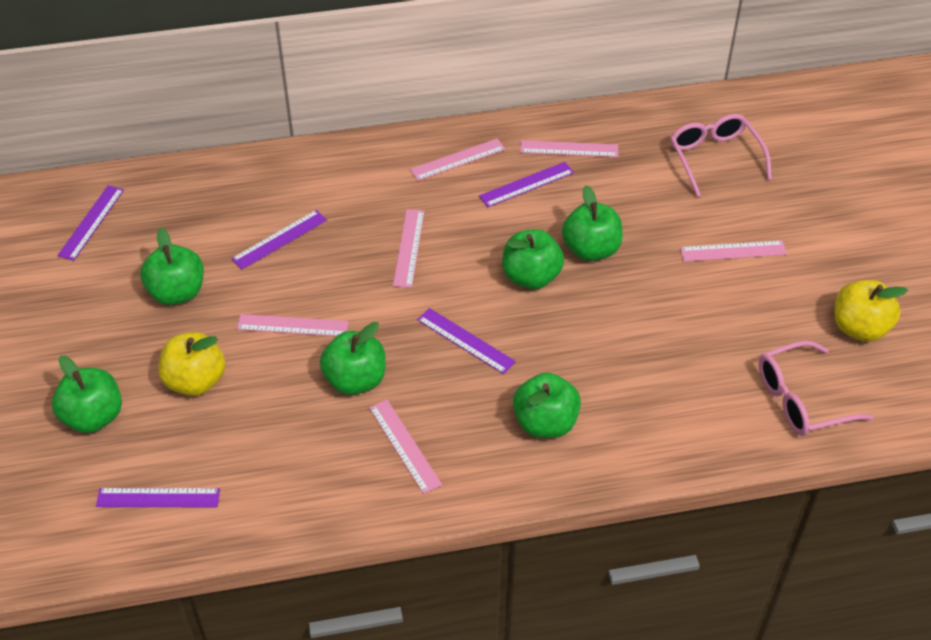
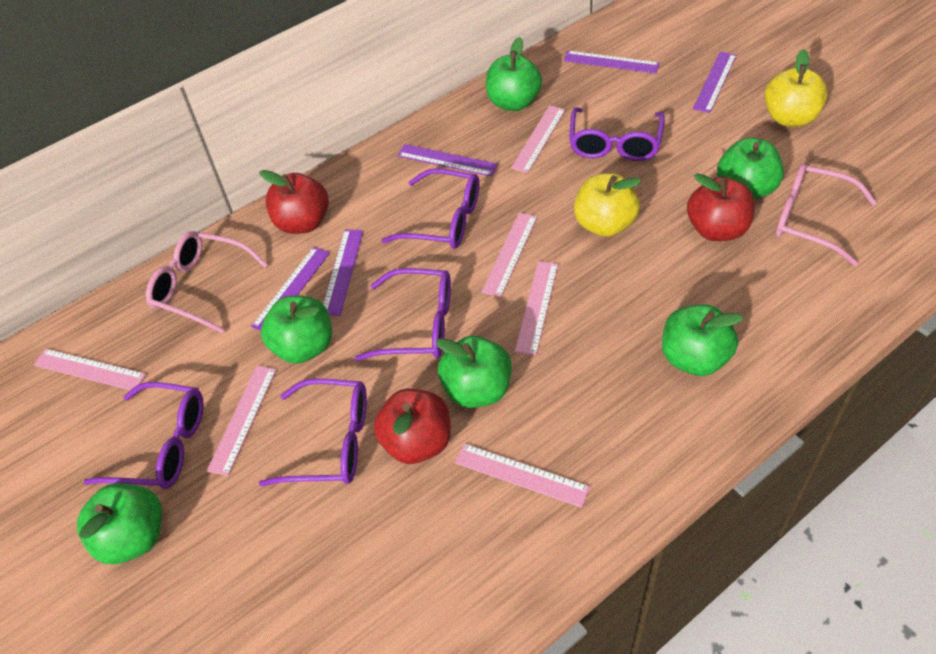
purple glasses: 0 -> 5
red apple: 0 -> 3

